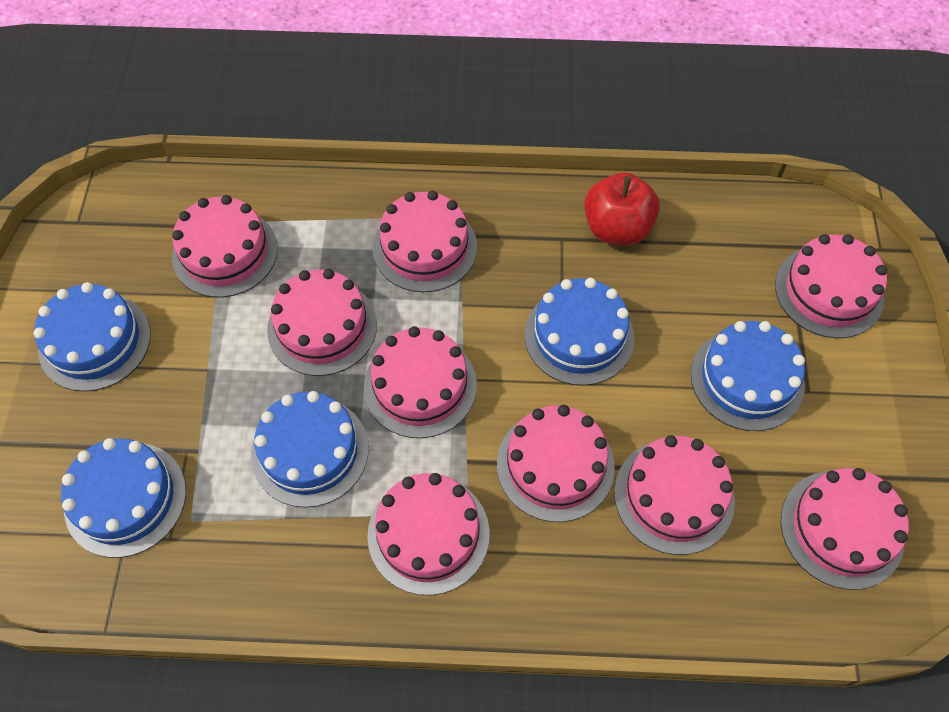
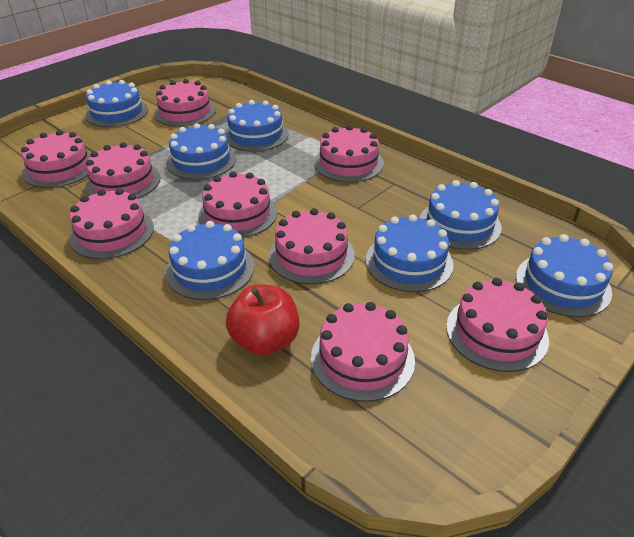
blue cake: 5 -> 7

